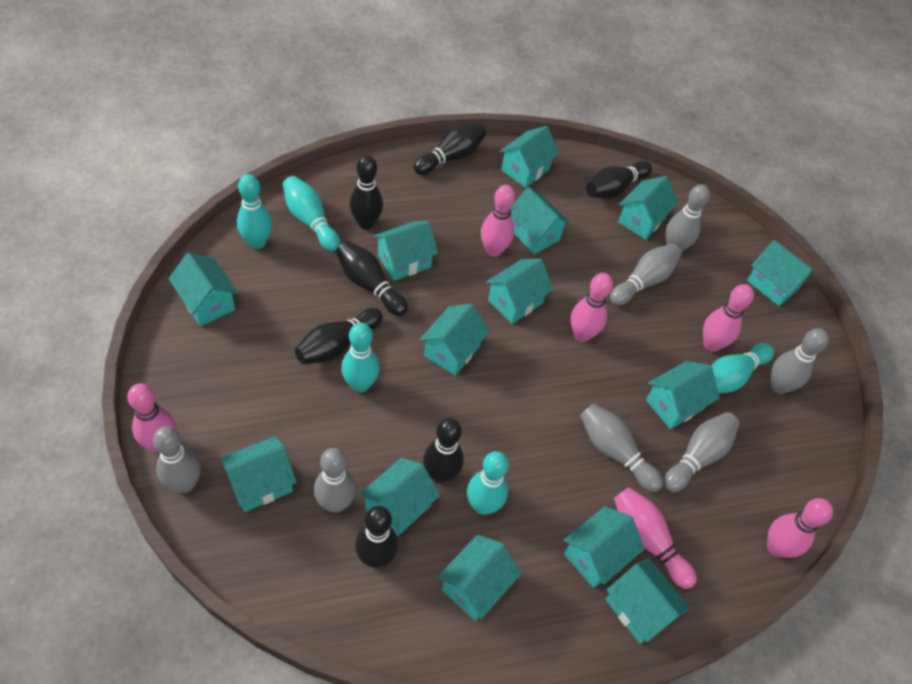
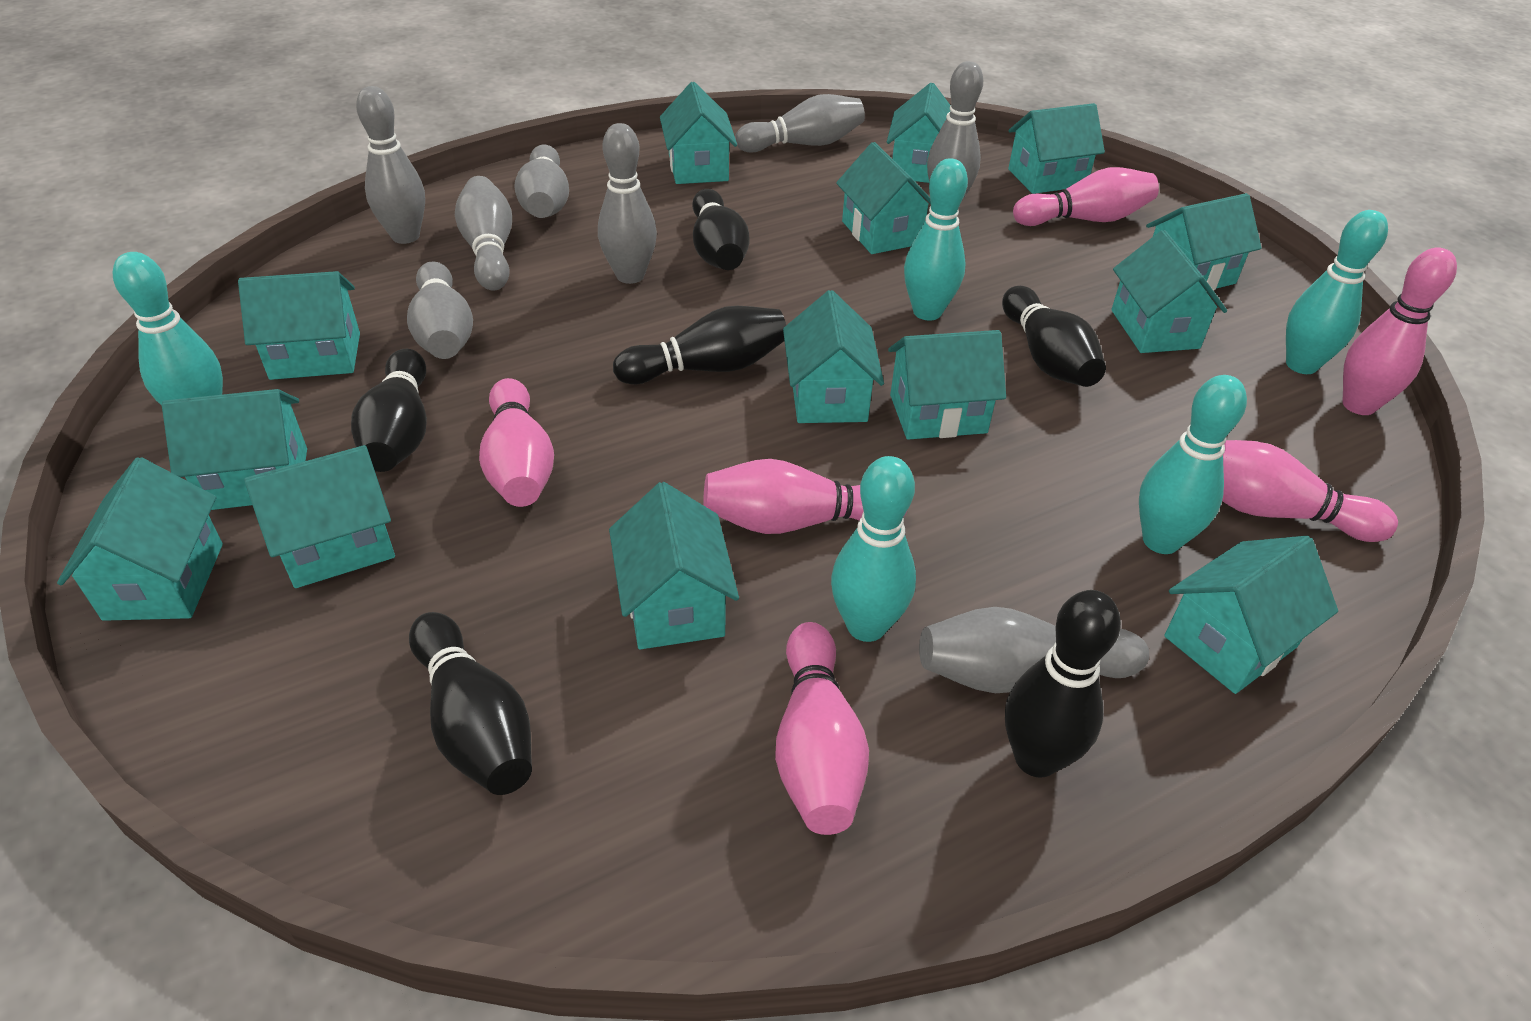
black bowling pin: 7 -> 6
grey bowling pin: 7 -> 8

